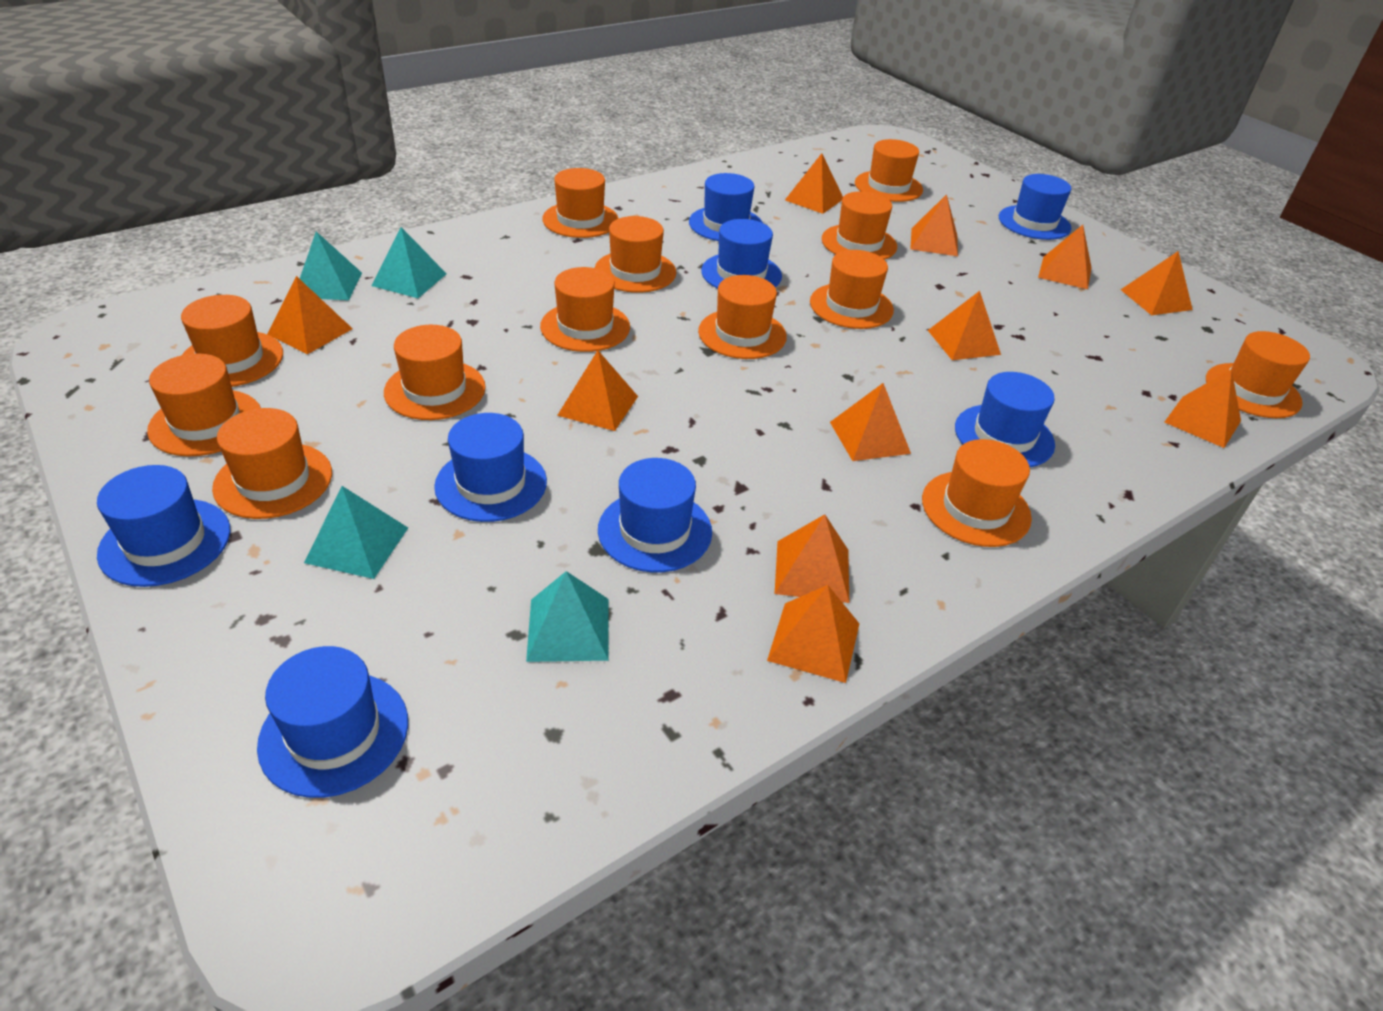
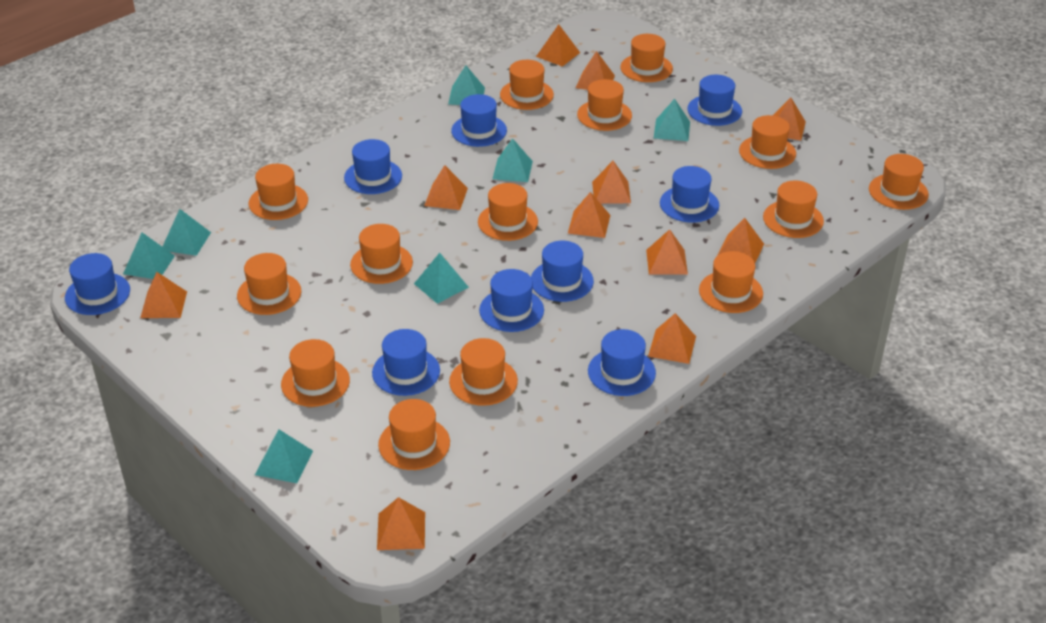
blue hat: 8 -> 9
orange hat: 13 -> 14
turquoise pyramid: 4 -> 7

